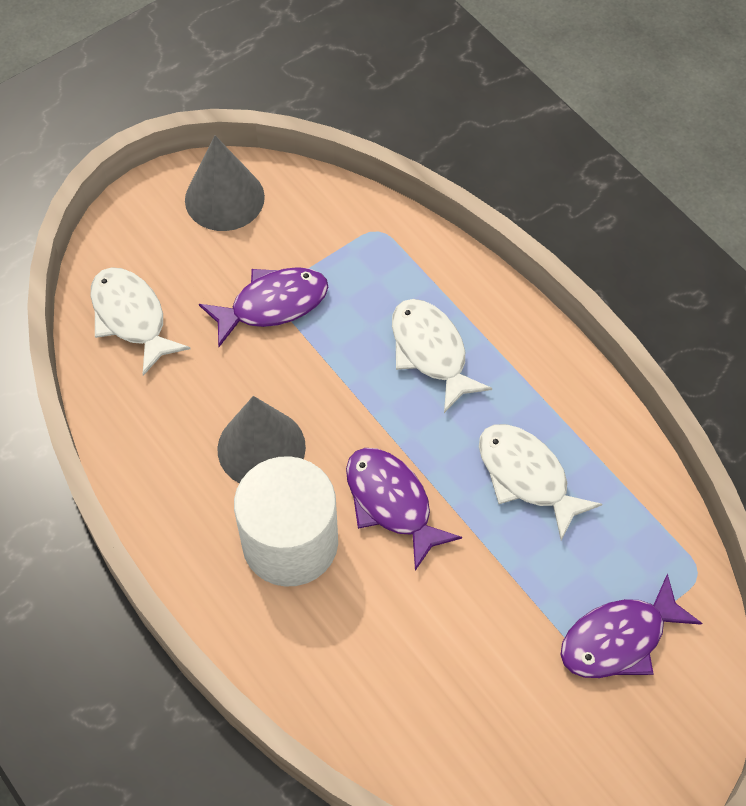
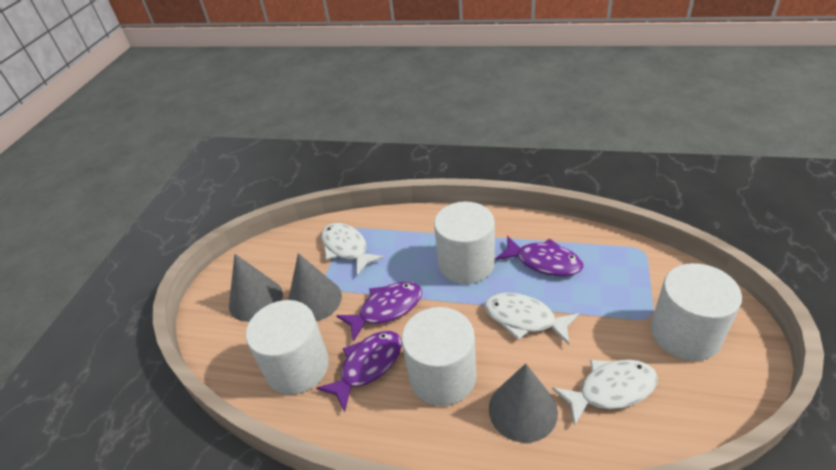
grey cone: 2 -> 3
white cylinder: 1 -> 4

